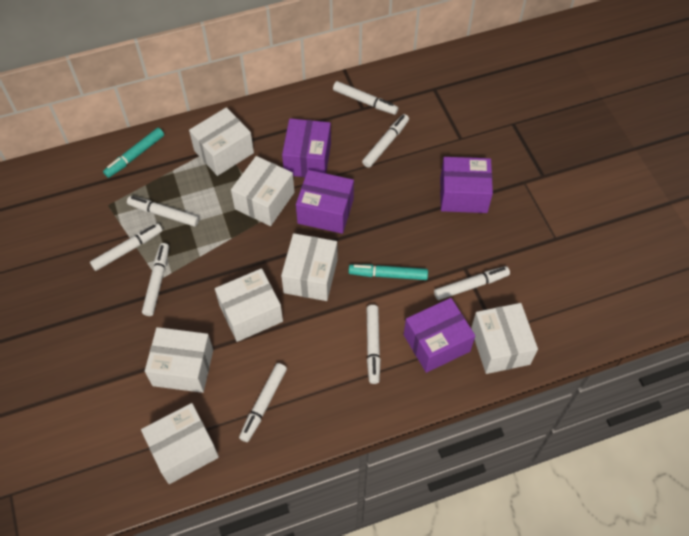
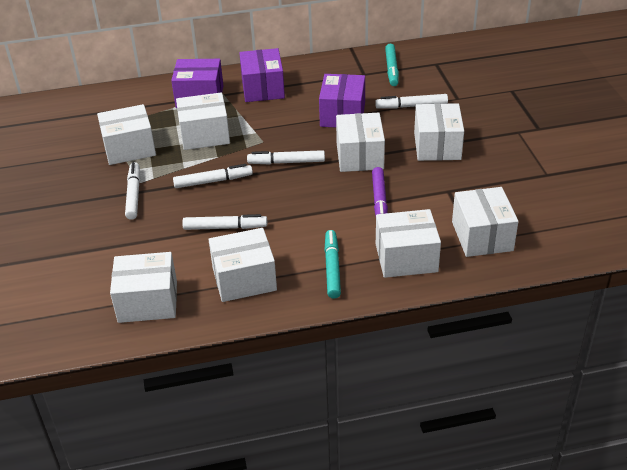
purple box: 4 -> 3
purple marker: 0 -> 1
white box: 7 -> 8
white marker: 8 -> 5

